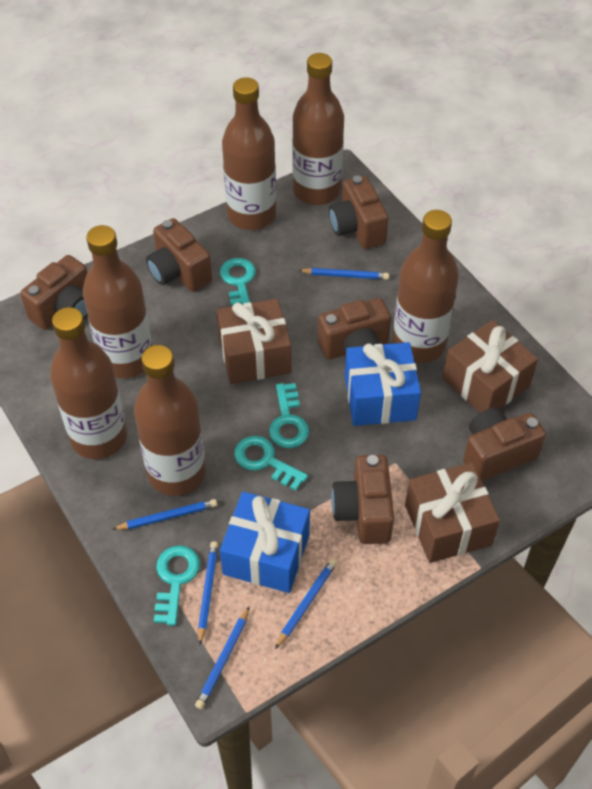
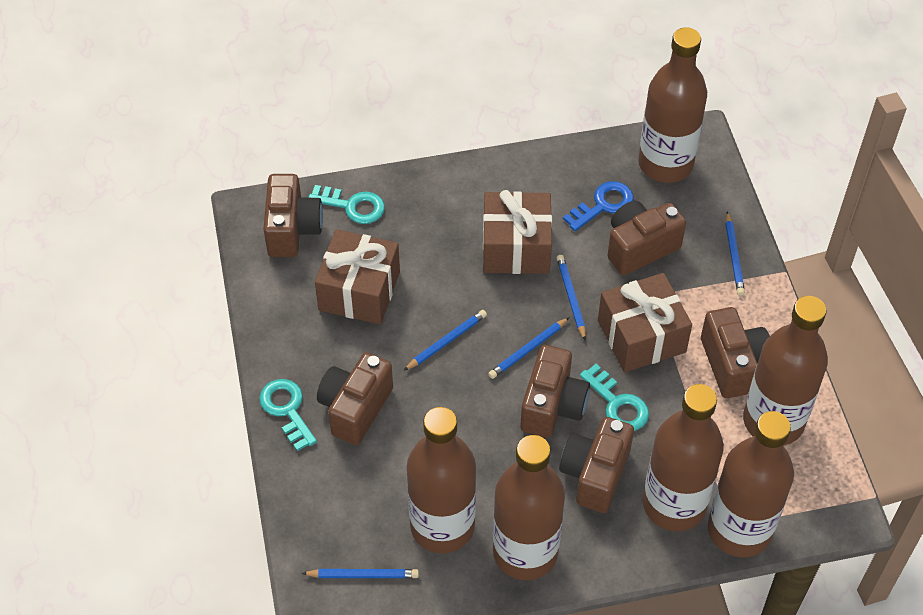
blue gift: 2 -> 0
blue key: 0 -> 1
turquoise key: 4 -> 3

